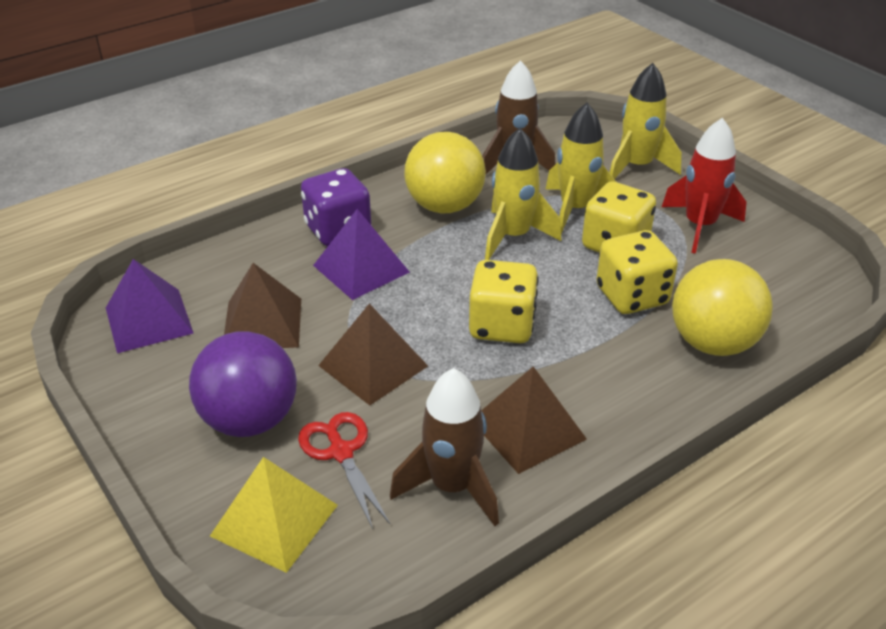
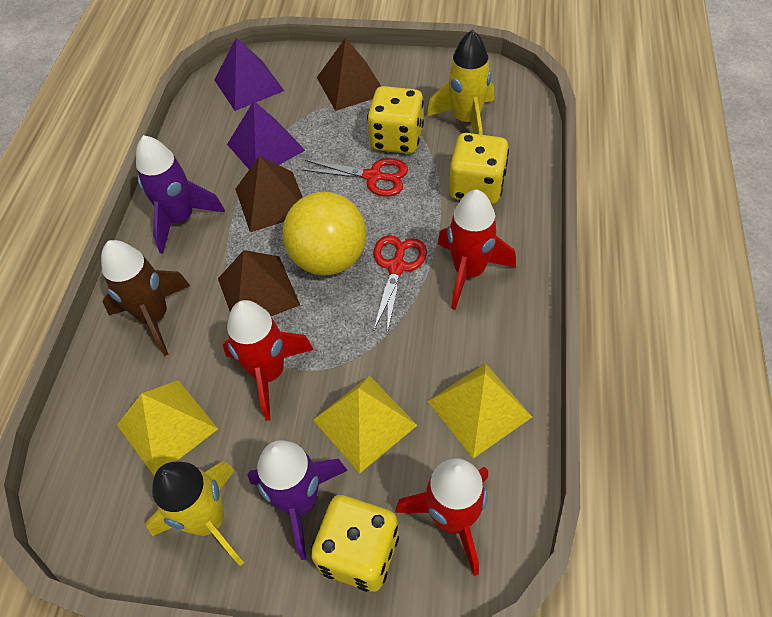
brown rocket: 2 -> 1
purple ball: 1 -> 0
purple dice: 1 -> 0
purple rocket: 0 -> 2
red rocket: 1 -> 3
red scissors: 1 -> 2
yellow ball: 2 -> 1
yellow pyramid: 1 -> 3
yellow rocket: 3 -> 2

